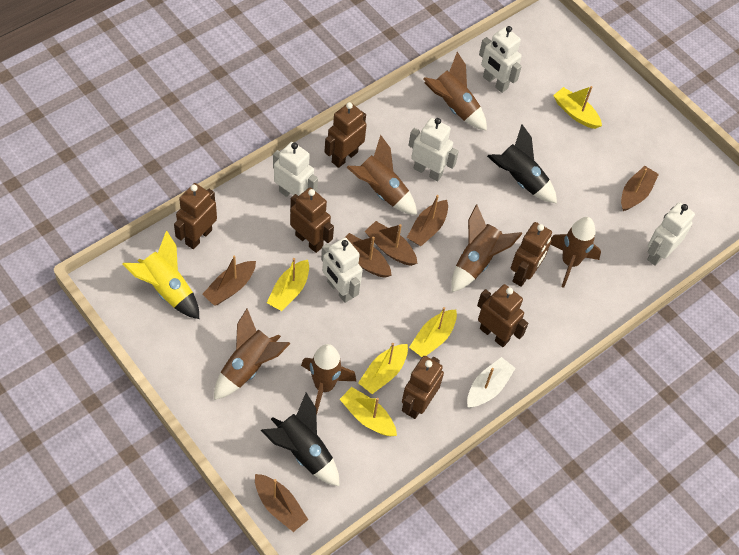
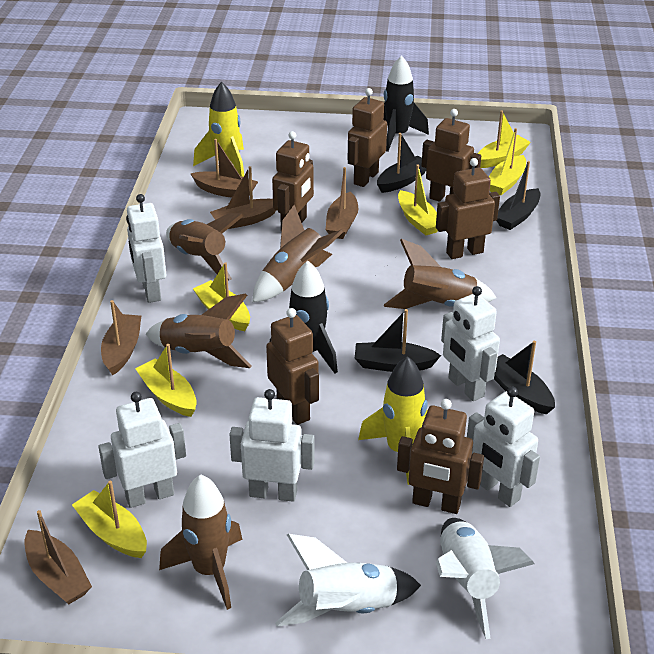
black boat: 0 -> 4
brown boat: 6 -> 5
brown rocket: 6 -> 5
white boat: 1 -> 0
white rocket: 0 -> 2
yellow boat: 5 -> 6
yellow rocket: 1 -> 2

